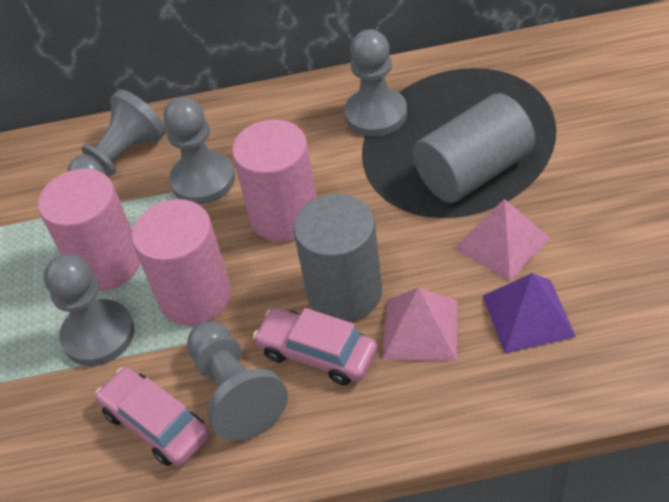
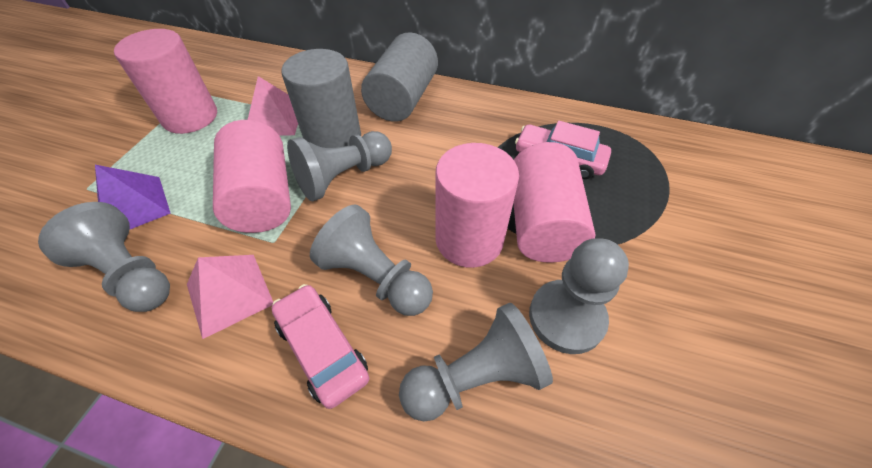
pink cylinder: 3 -> 4

